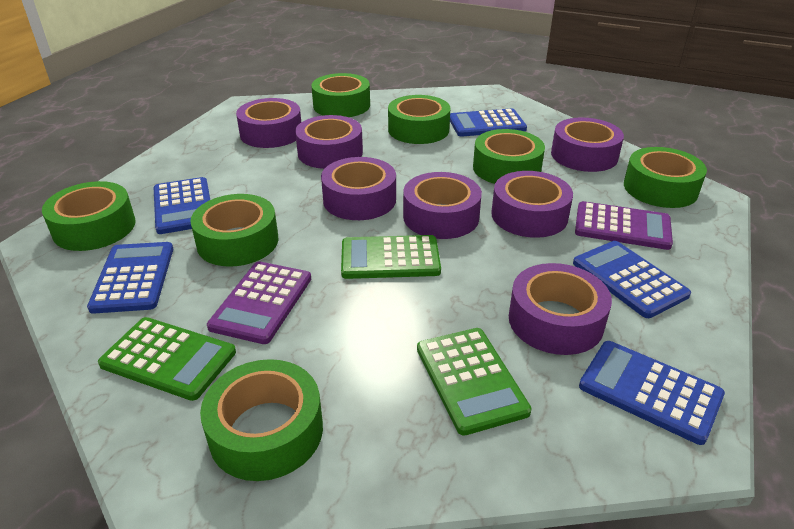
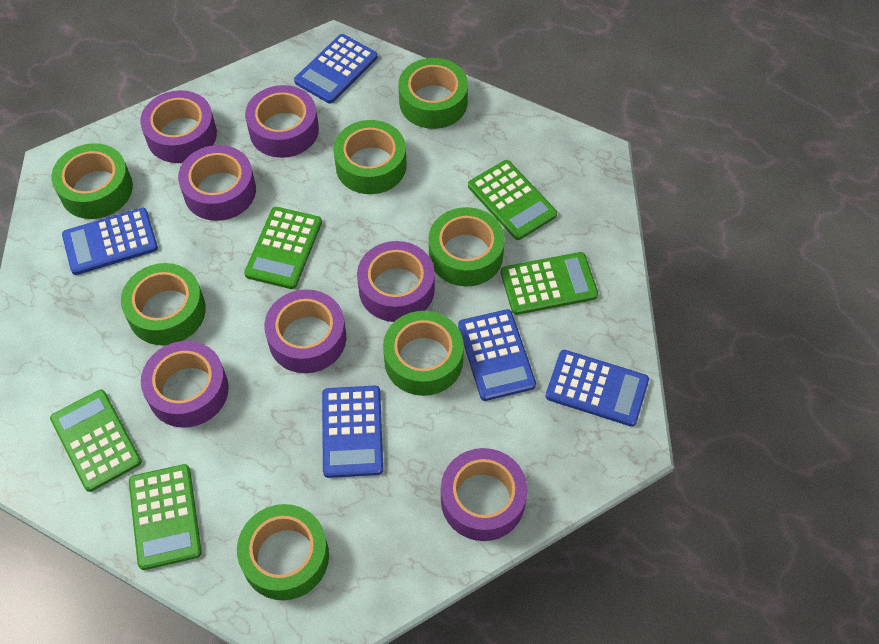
green calculator: 3 -> 5
purple calculator: 2 -> 0

